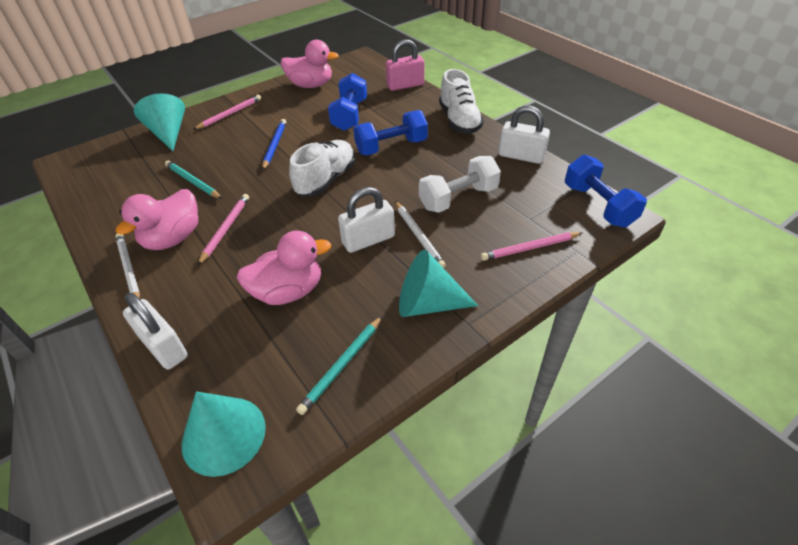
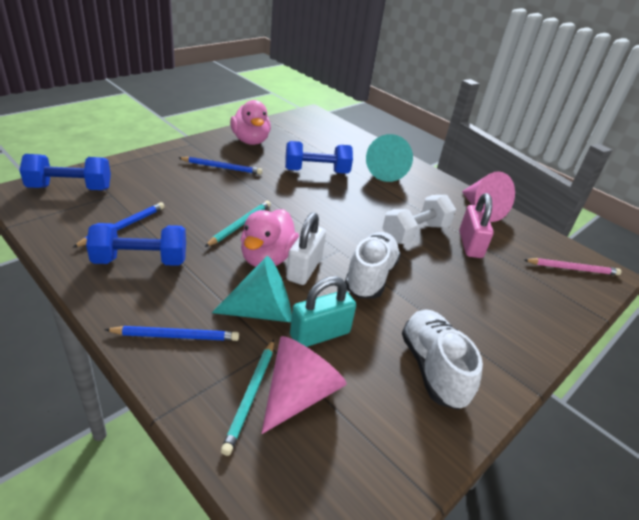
blue pencil: 1 -> 3
pink cone: 0 -> 2
pink duck: 3 -> 2
pink pencil: 3 -> 1
turquoise cone: 3 -> 2
turquoise padlock: 0 -> 1
white padlock: 3 -> 1
white pencil: 2 -> 0

